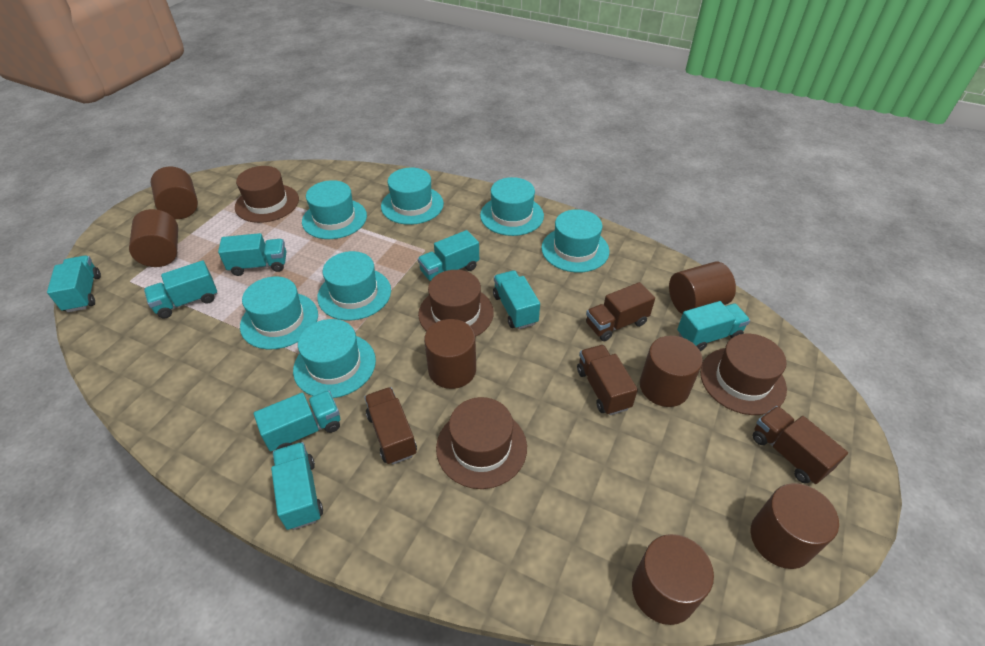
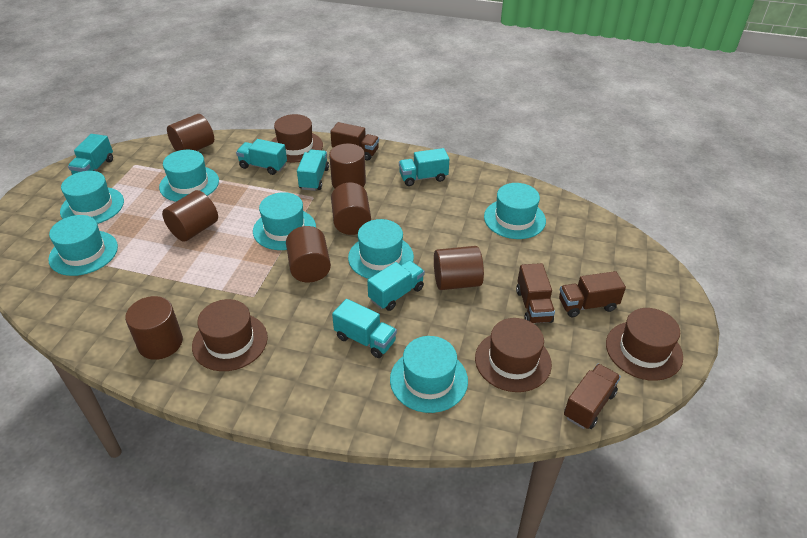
turquoise truck: 8 -> 6

